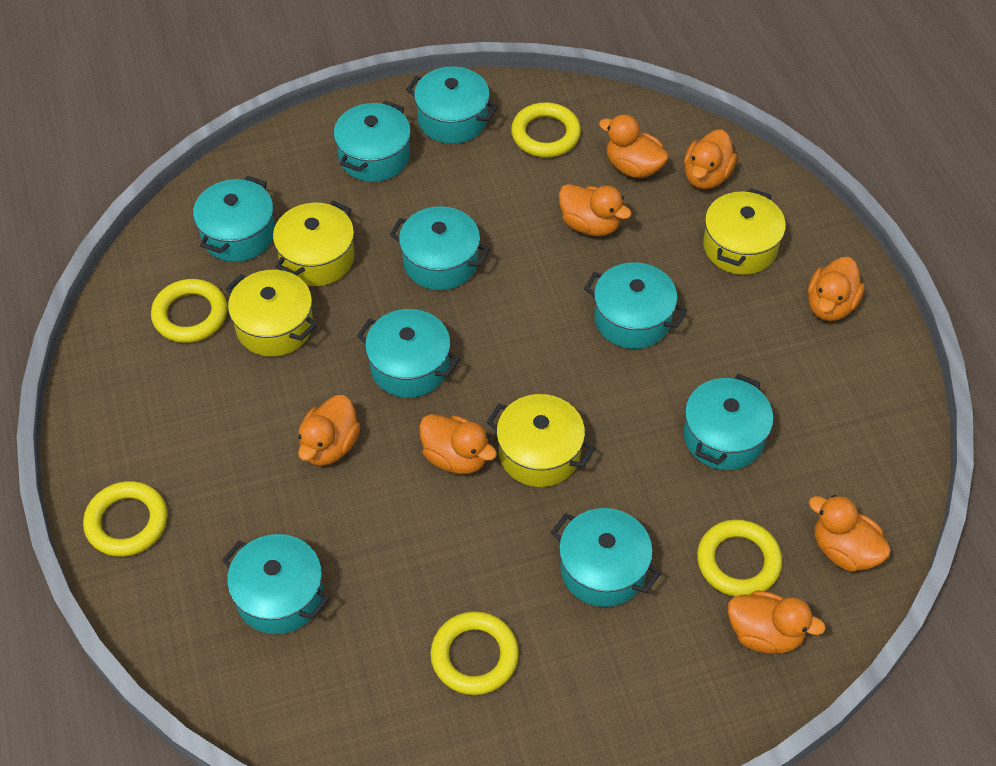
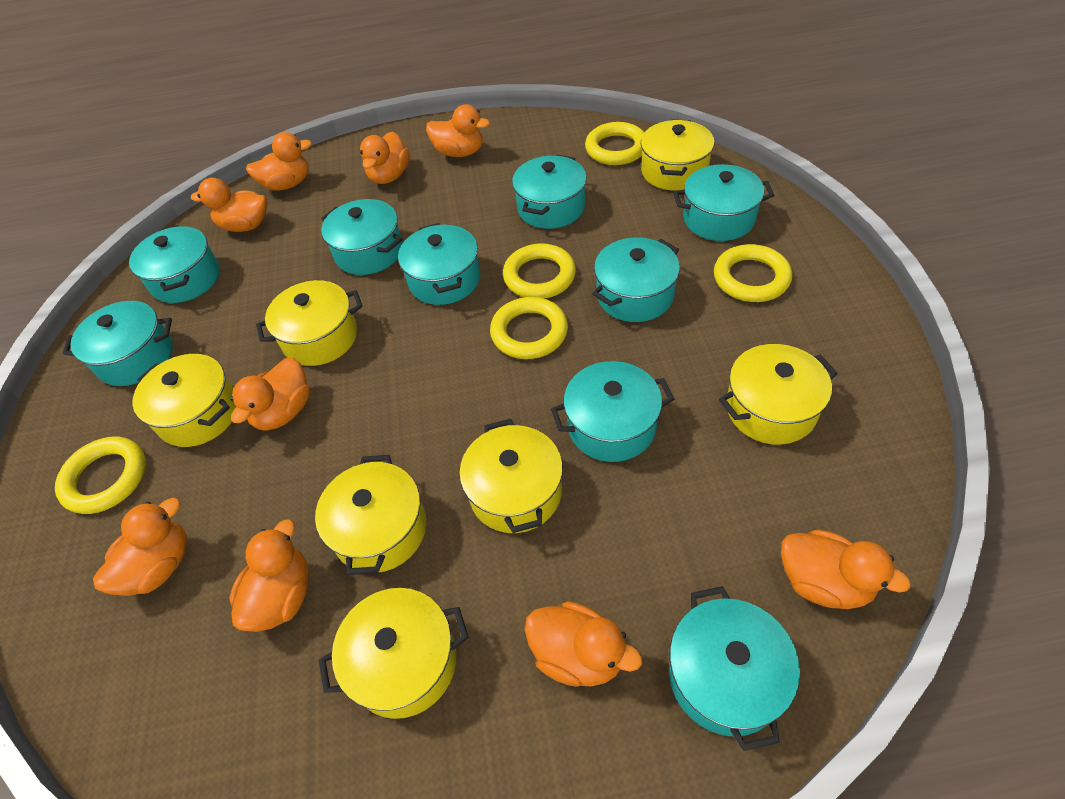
orange duck: 8 -> 9
yellow pot: 4 -> 7

